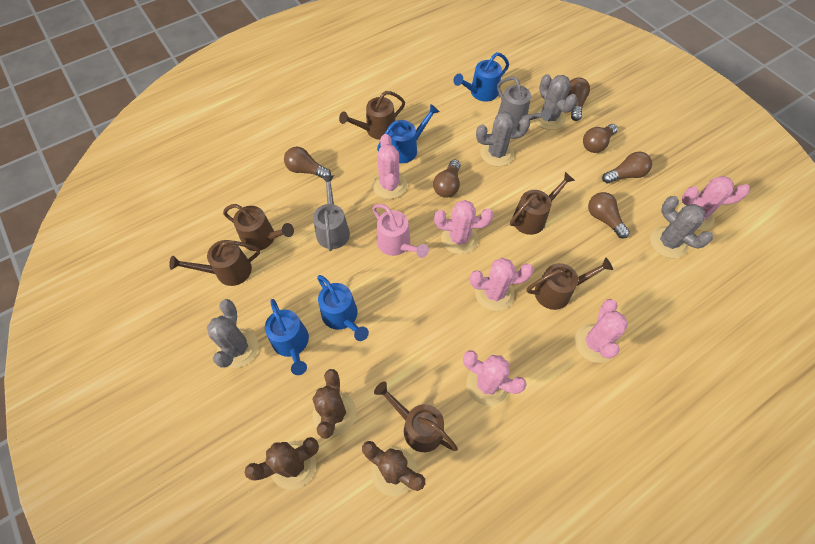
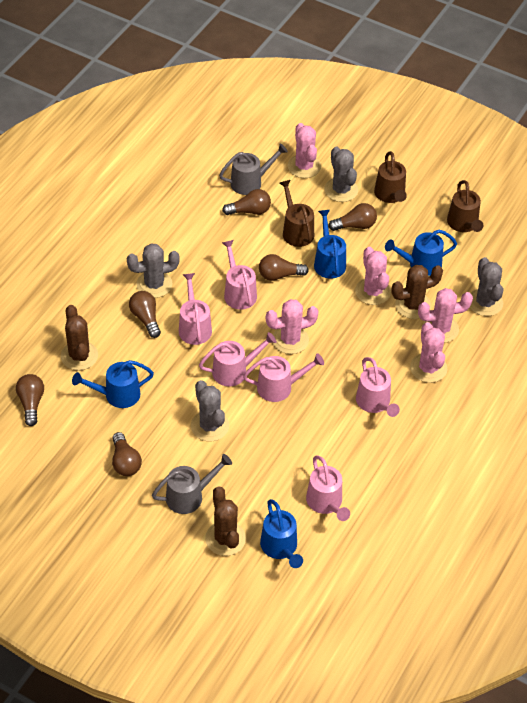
brown watering can: 6 -> 3
pink cactus: 6 -> 5
pink watering can: 1 -> 6

